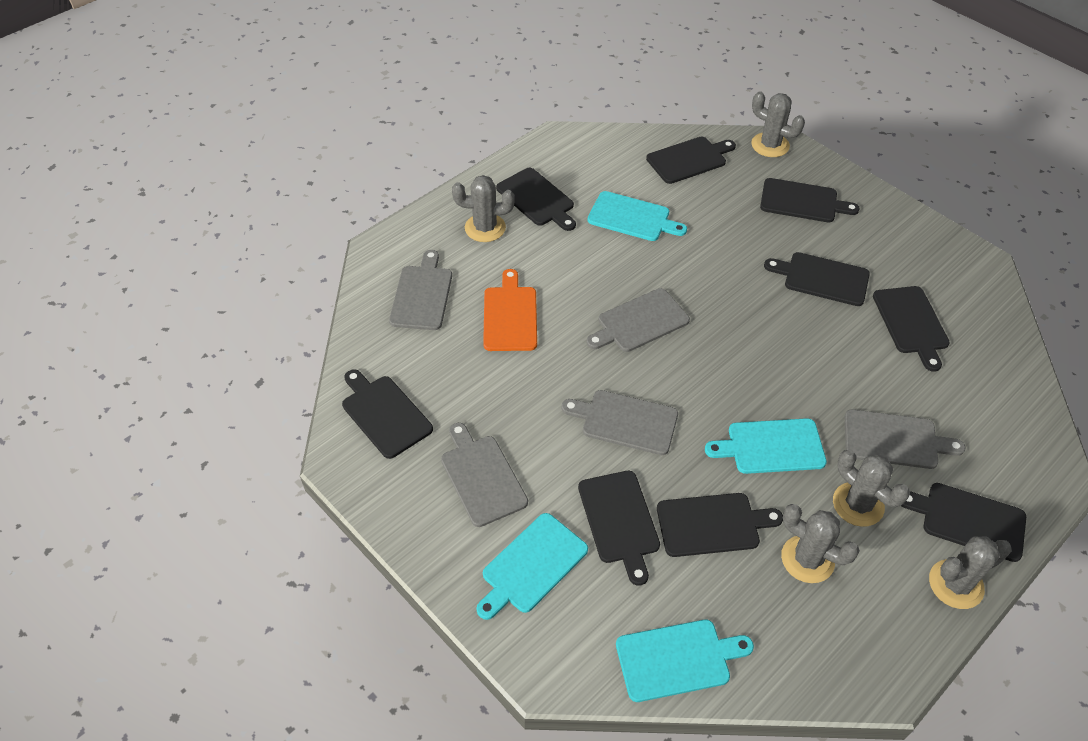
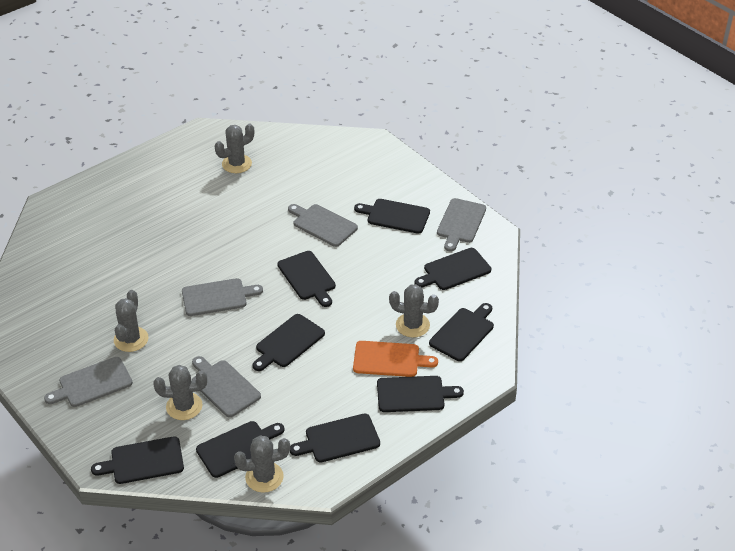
turquoise cutting board: 4 -> 0

